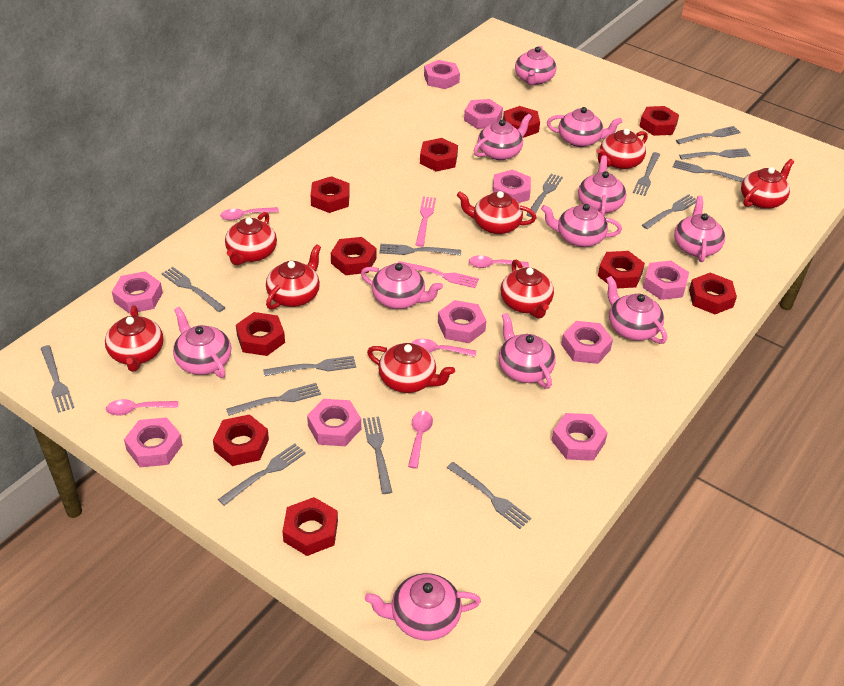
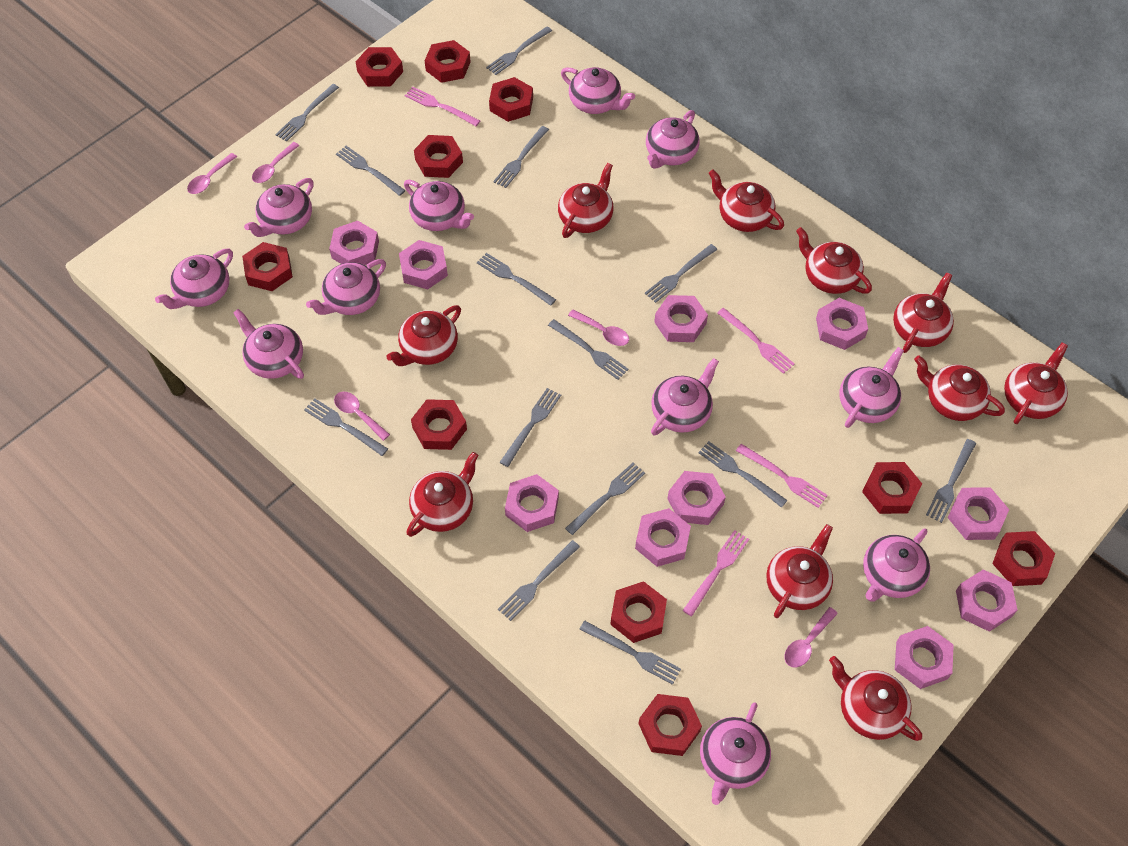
pink fork: 2 -> 4
red teapot: 8 -> 10

